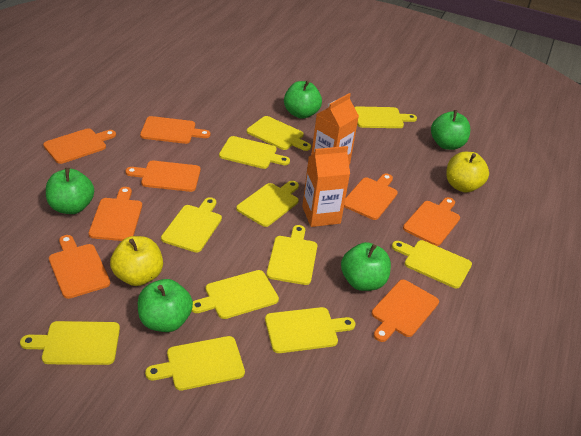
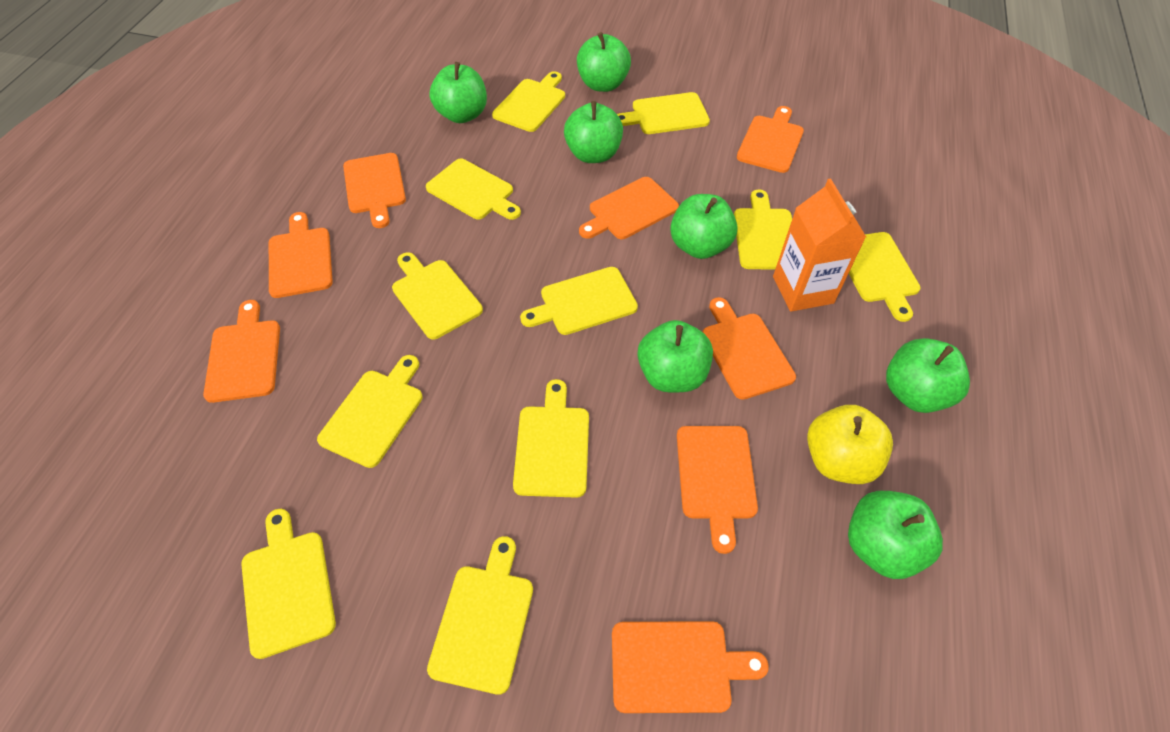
green apple: 5 -> 7
orange carton: 2 -> 1
yellow apple: 2 -> 1

